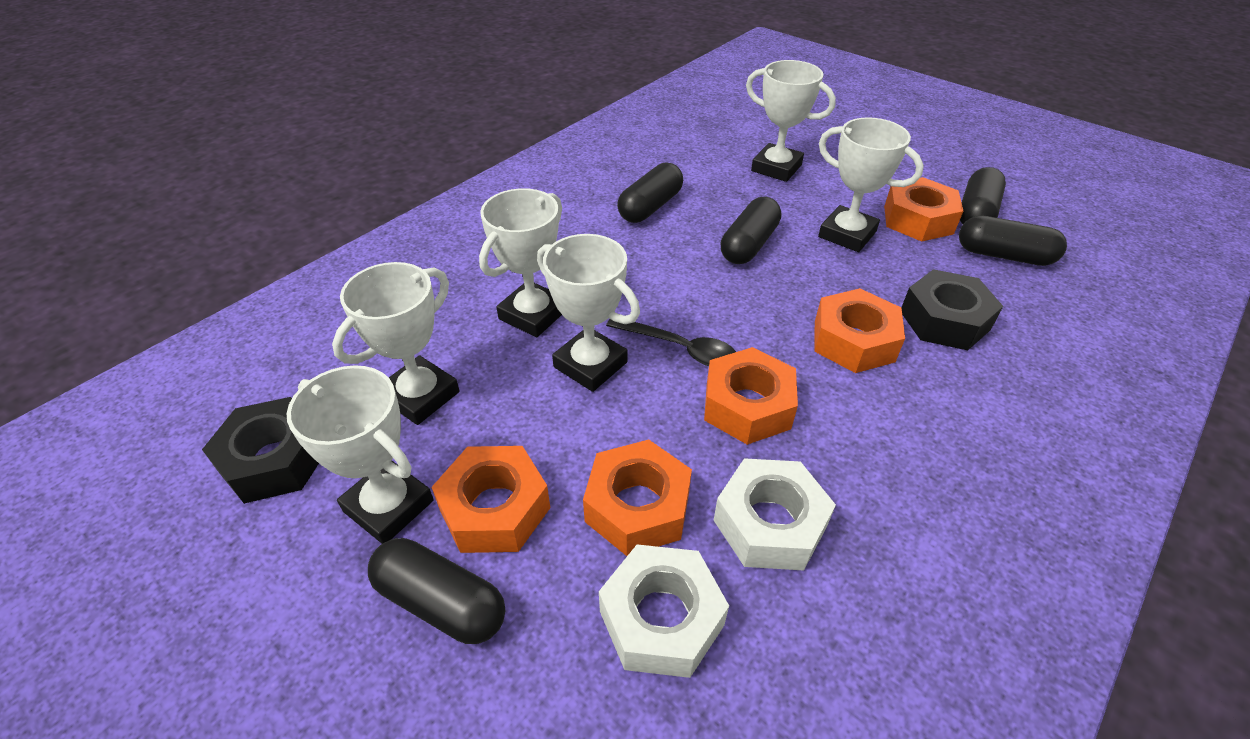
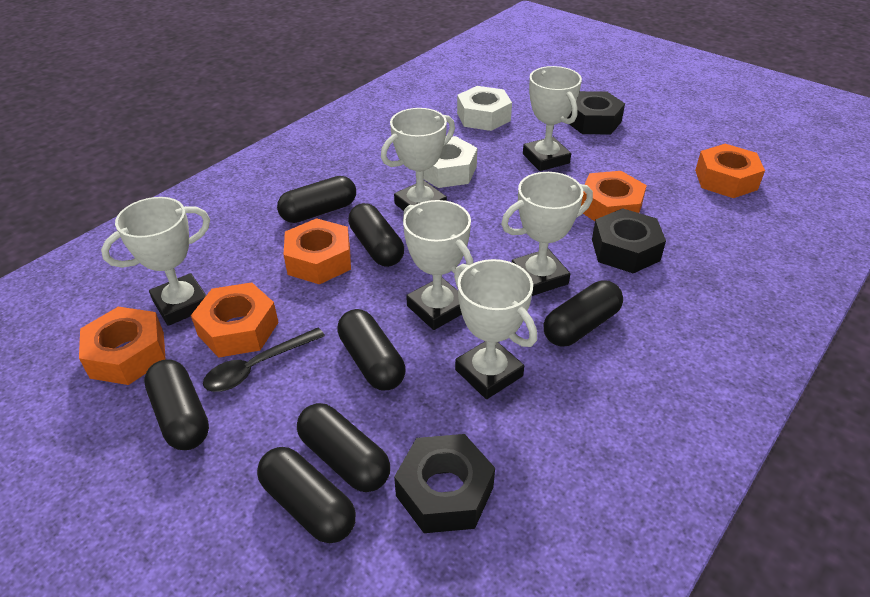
black capsule: 5 -> 7
black nut: 2 -> 3

